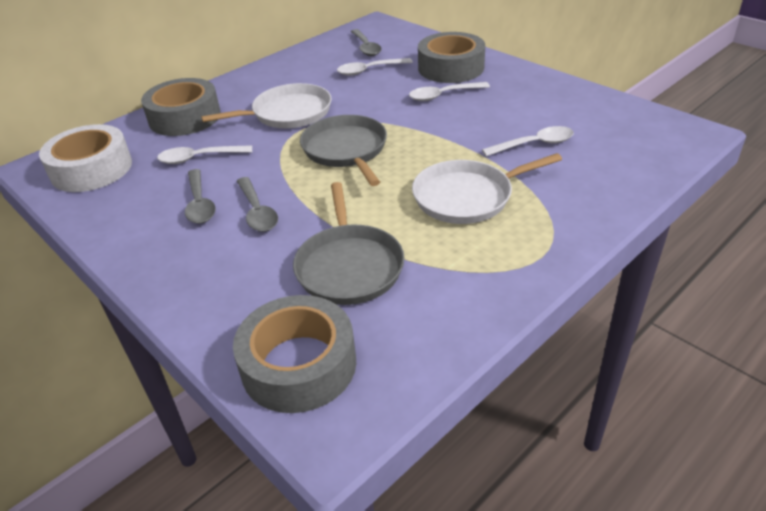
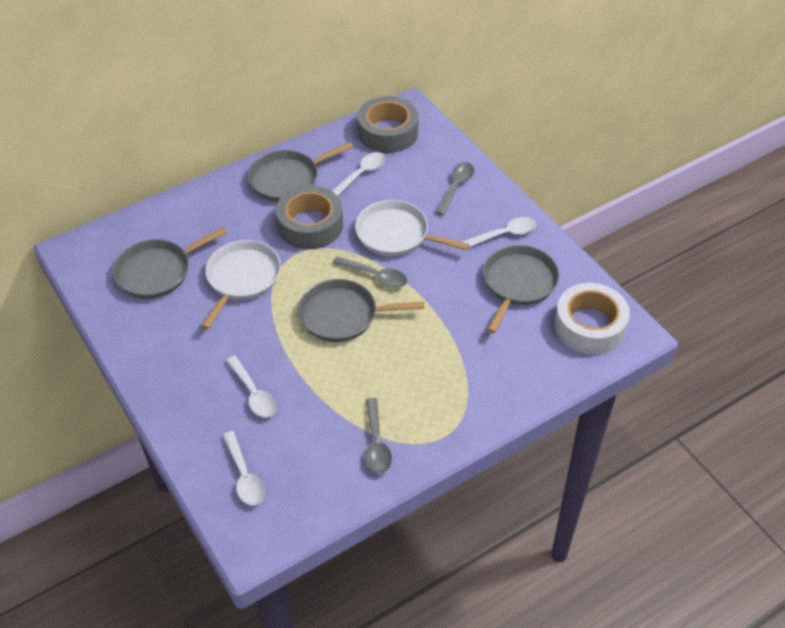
grey pan: 2 -> 4
grey tape: 3 -> 2

